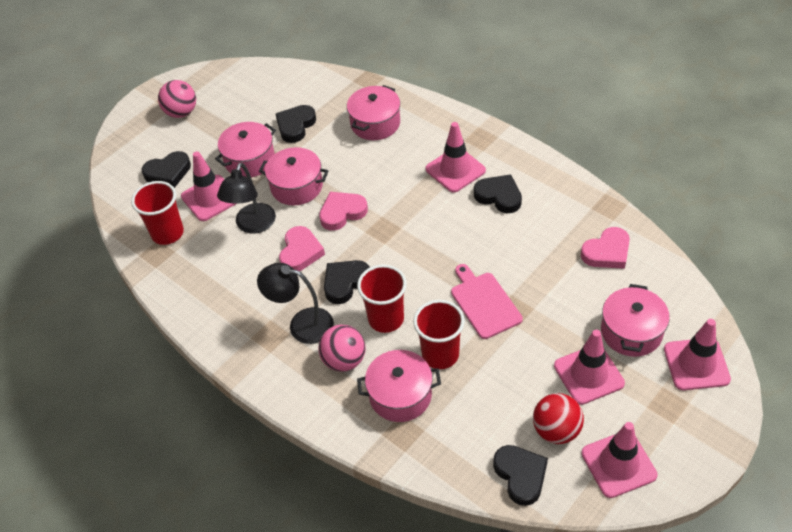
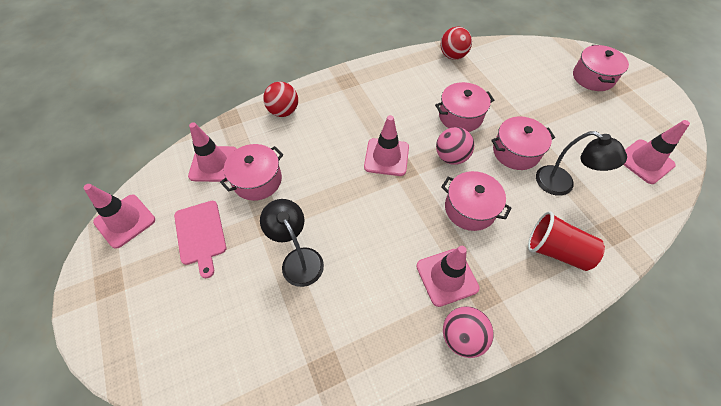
black heart: 5 -> 0
pink heart: 3 -> 0
red ball: 1 -> 2
red cup: 3 -> 1

